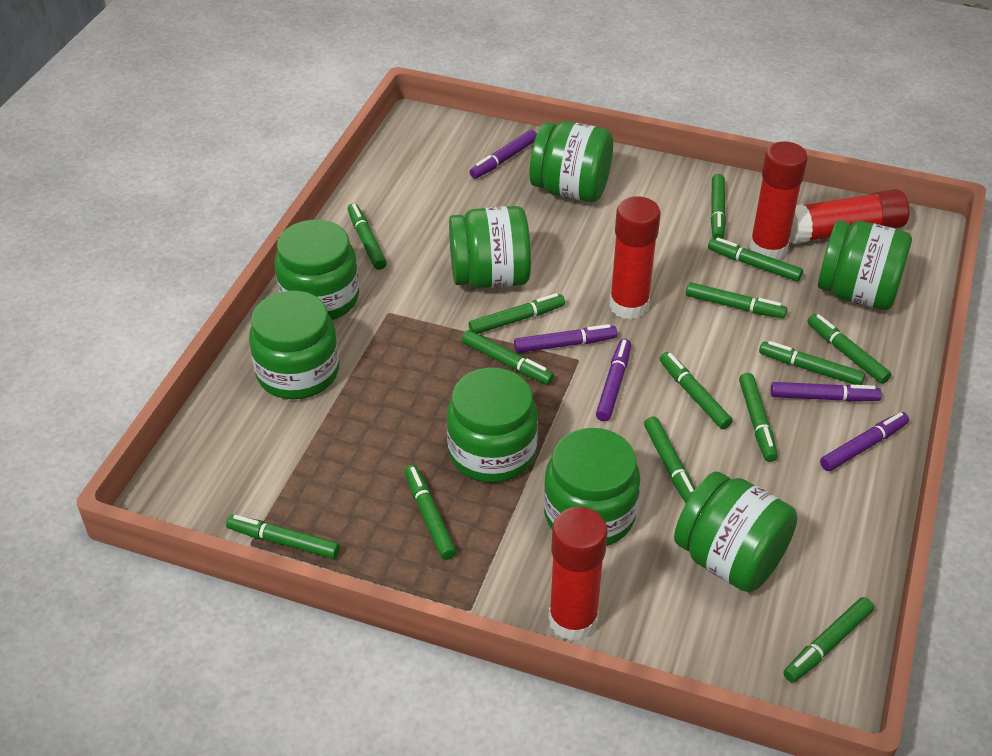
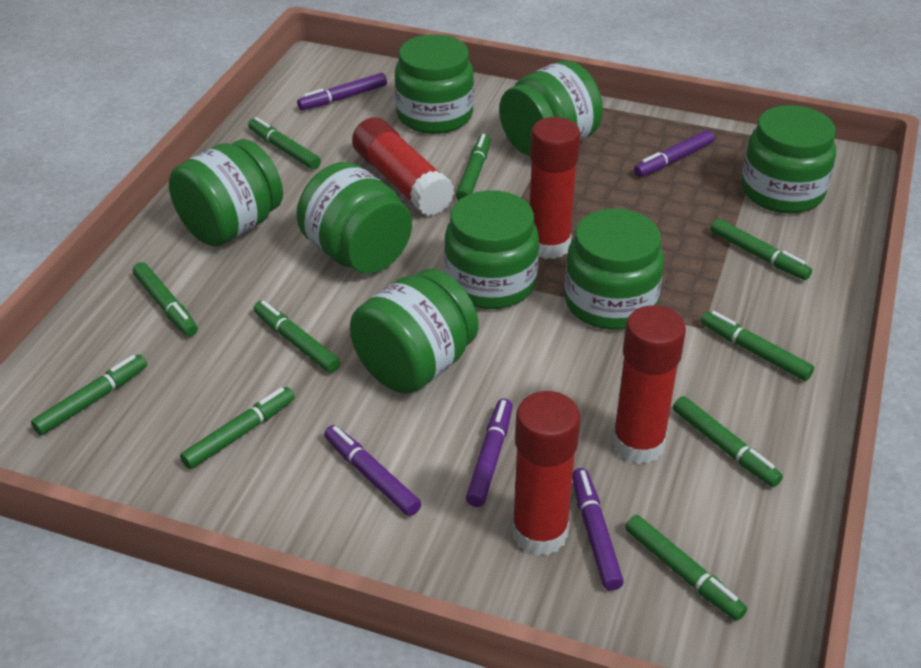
green marker: 14 -> 10

